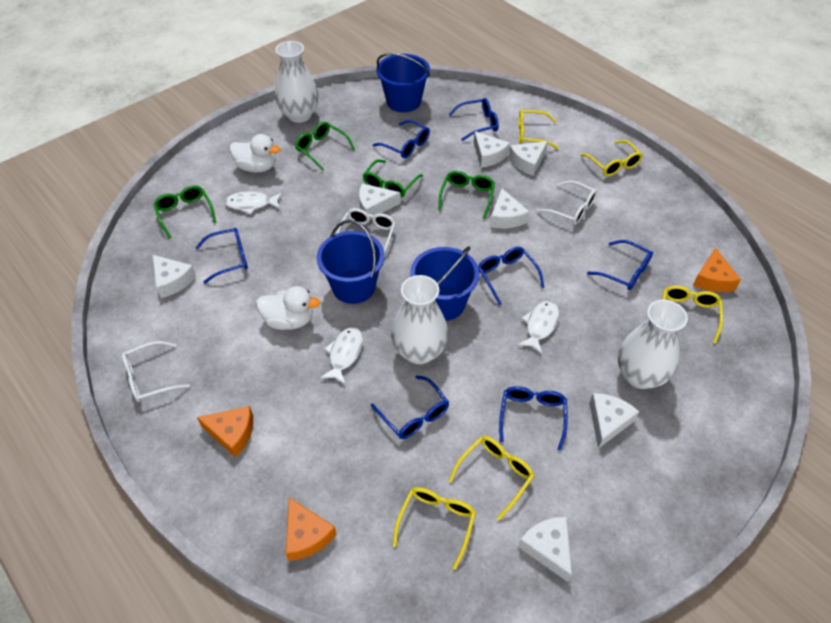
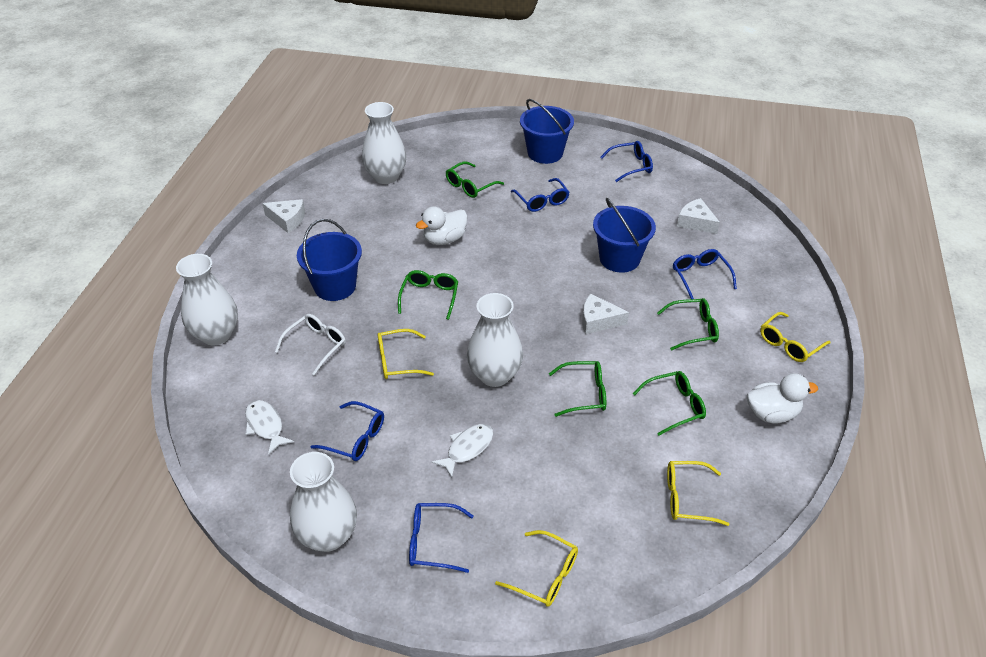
blue glasses: 7 -> 5
green glasses: 4 -> 5
orange cheese: 3 -> 0
white cheese: 7 -> 3
white fish: 3 -> 2
white glasses: 3 -> 1
white vase: 3 -> 4
yellow glasses: 5 -> 4

